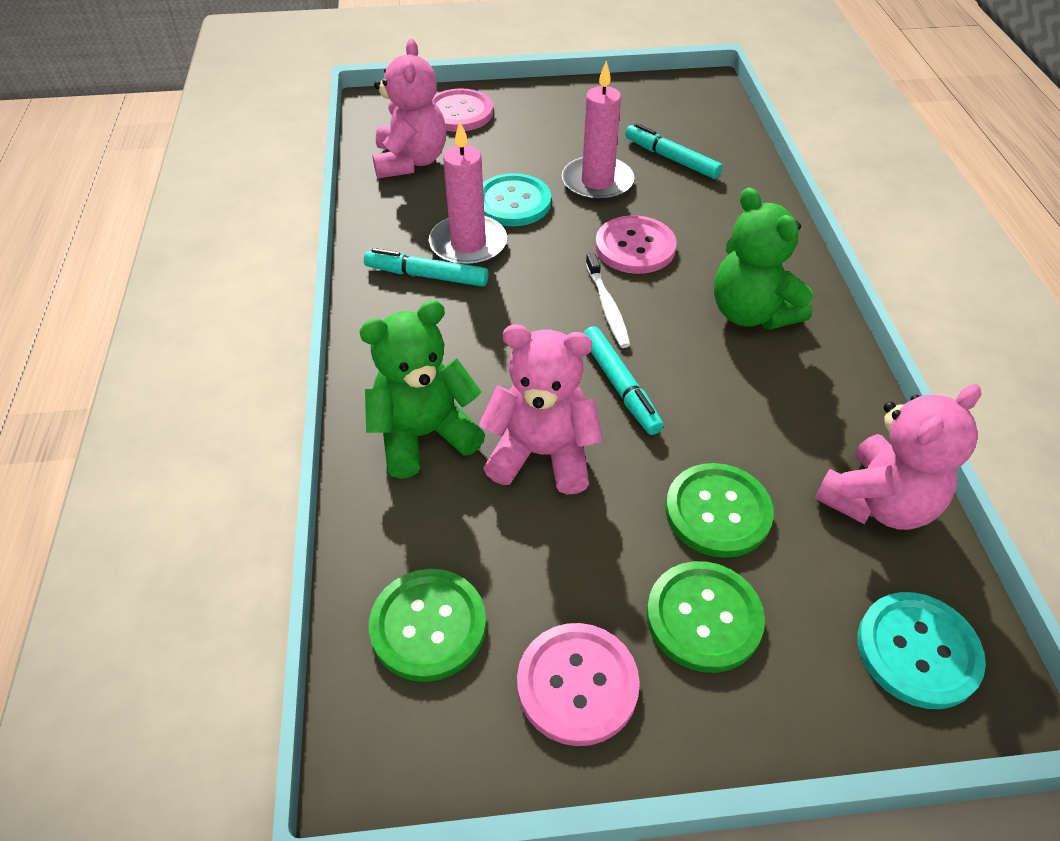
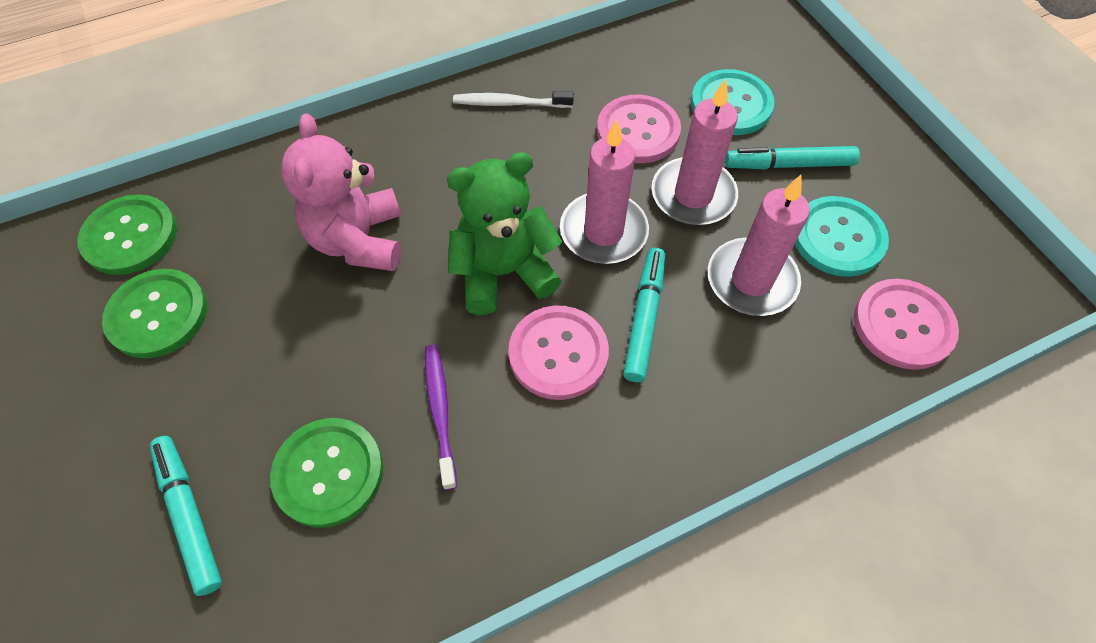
green teddy bear: 2 -> 1
pink candle: 2 -> 3
pink teddy bear: 3 -> 1
purple toothbrush: 0 -> 1

